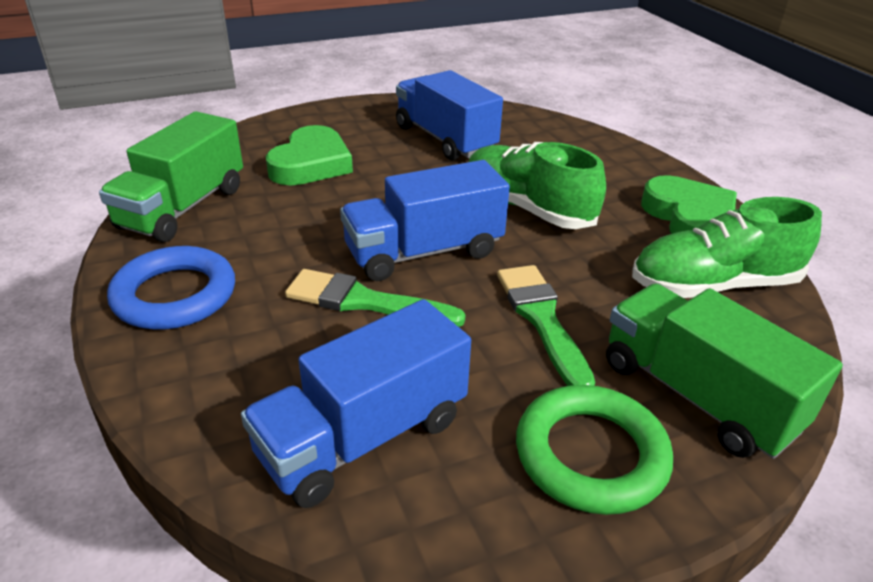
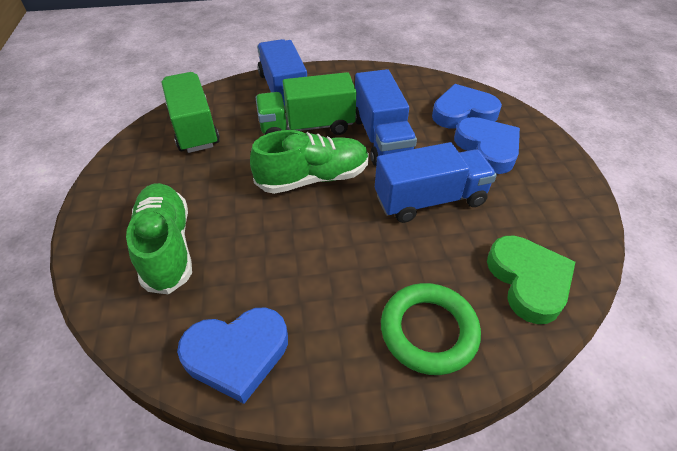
blue heart: 0 -> 3
blue ring: 1 -> 0
green brush: 2 -> 0
green heart: 2 -> 1

